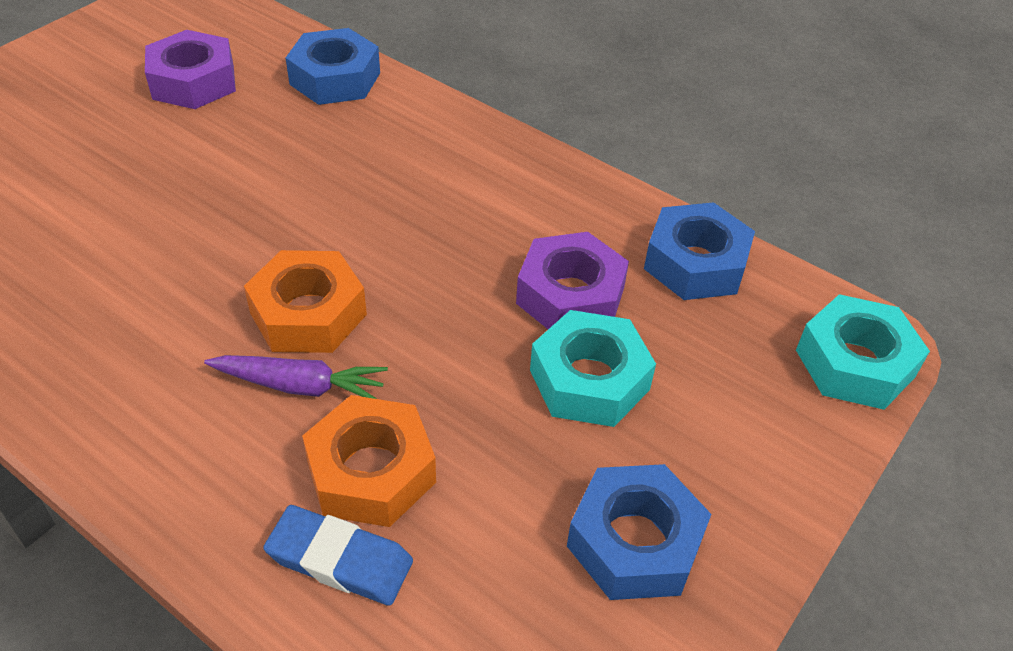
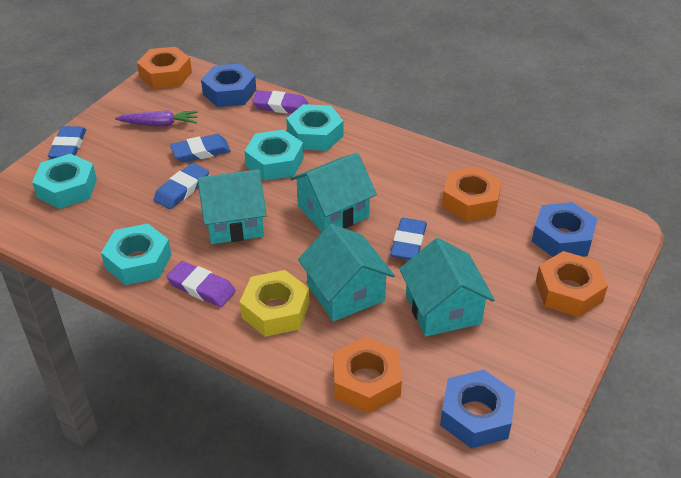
blue eraser: 1 -> 4
orange nut: 2 -> 4
purple eraser: 0 -> 2
purple nut: 2 -> 0
turquoise house: 0 -> 4
turquoise nut: 2 -> 4
yellow nut: 0 -> 1

